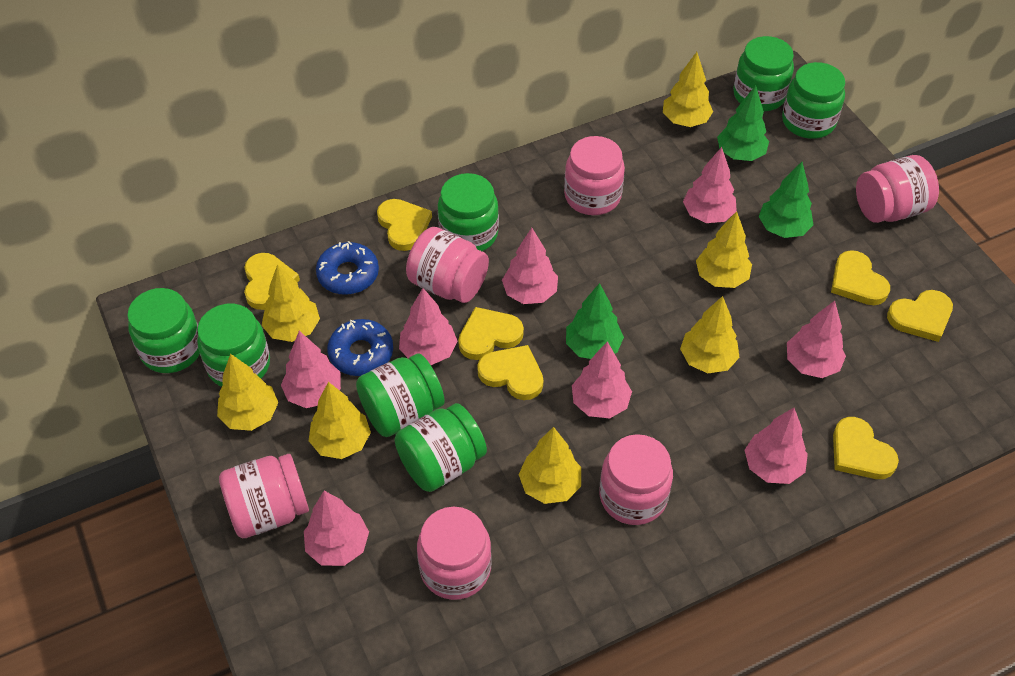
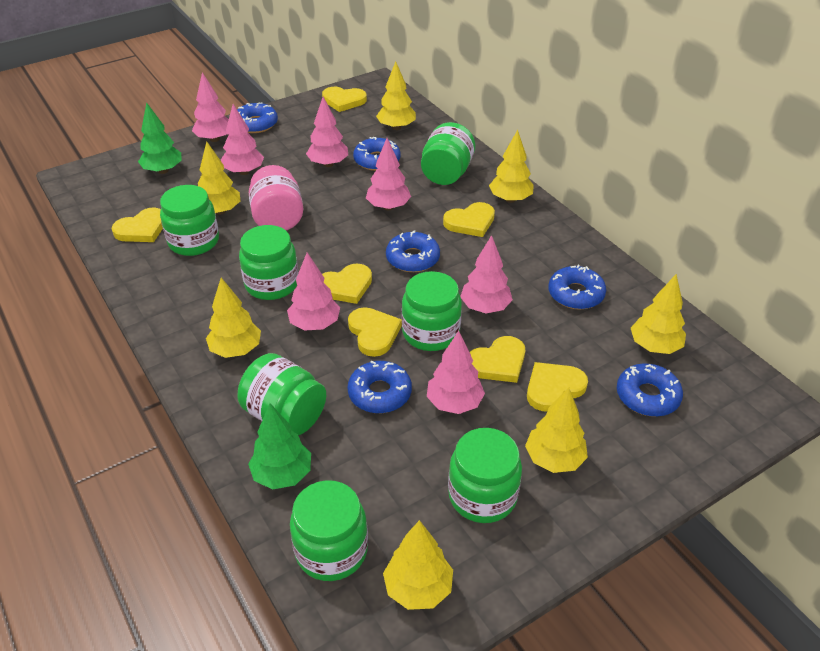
blue donut: 2 -> 6
green tree: 3 -> 2
pink jar: 6 -> 1
pink tree: 8 -> 7

